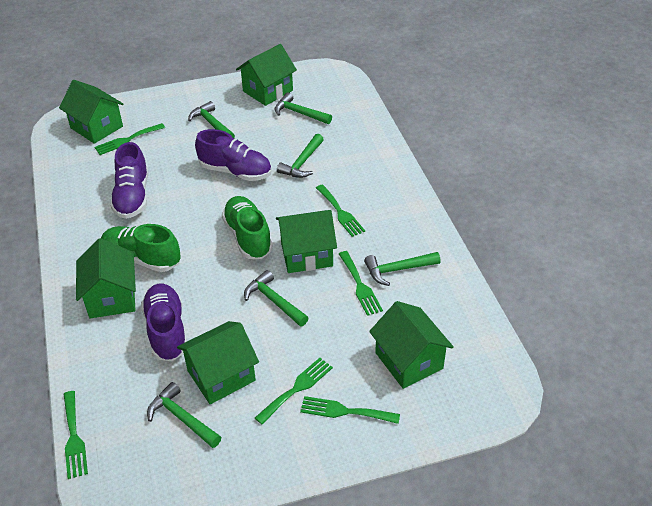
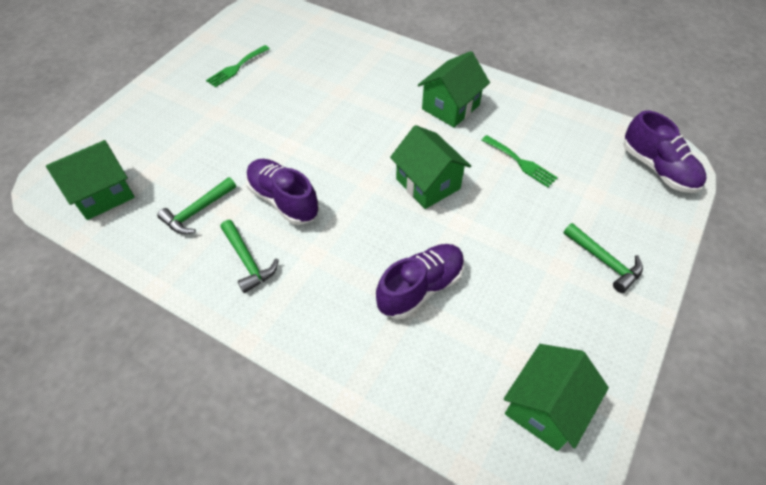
green fork: 6 -> 2
green hammer: 6 -> 3
green house: 6 -> 4
green shoe: 2 -> 0

